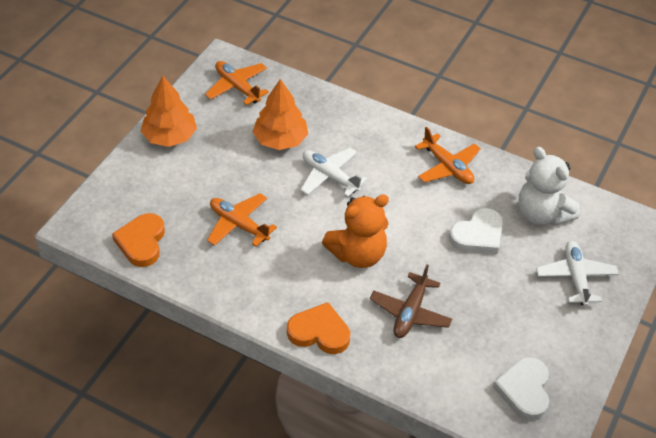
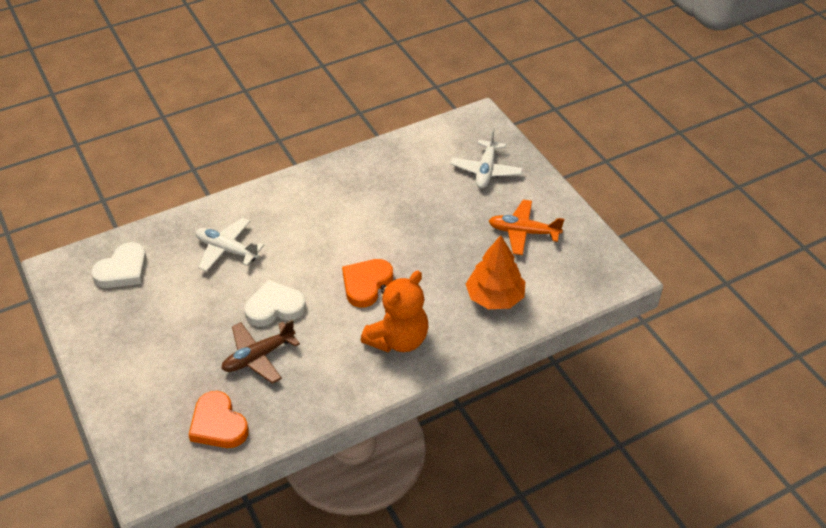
orange plane: 3 -> 1
orange tree: 2 -> 1
white teddy bear: 1 -> 0

